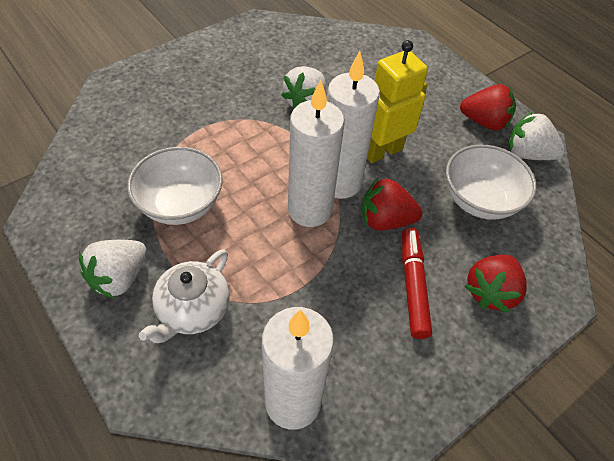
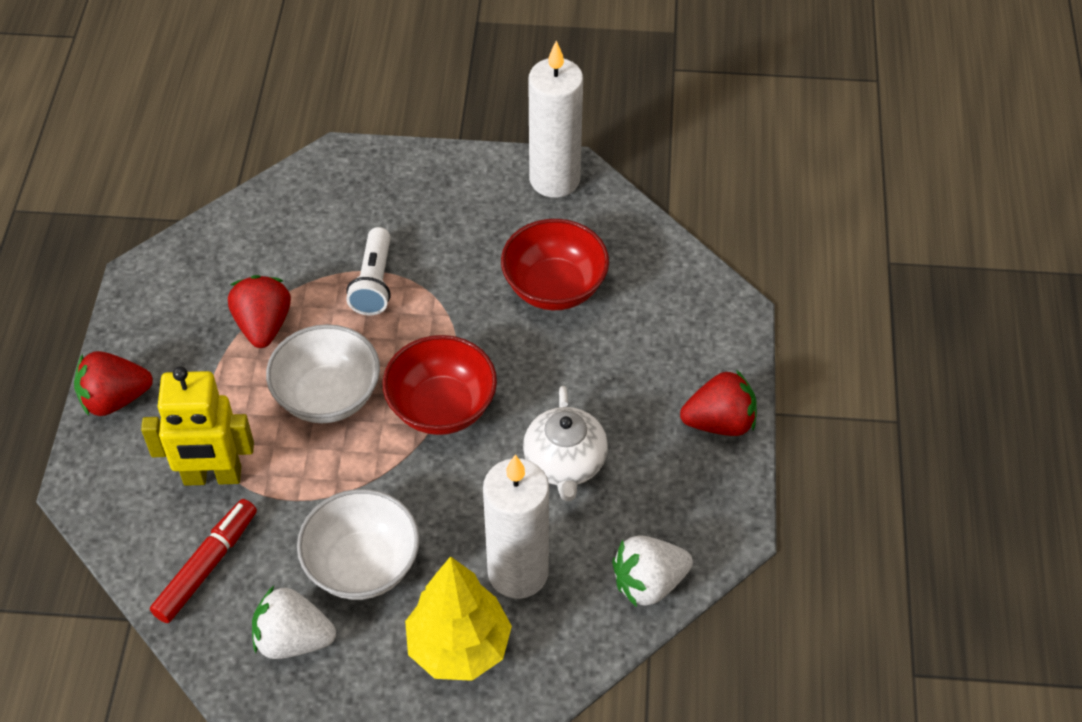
red bowl: 0 -> 2
white candle: 3 -> 2
white flashlight: 0 -> 1
white strawberry: 3 -> 2
yellow tree: 0 -> 1

